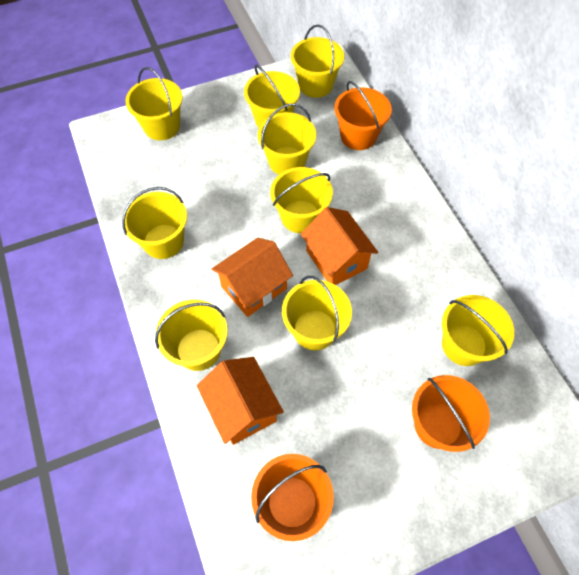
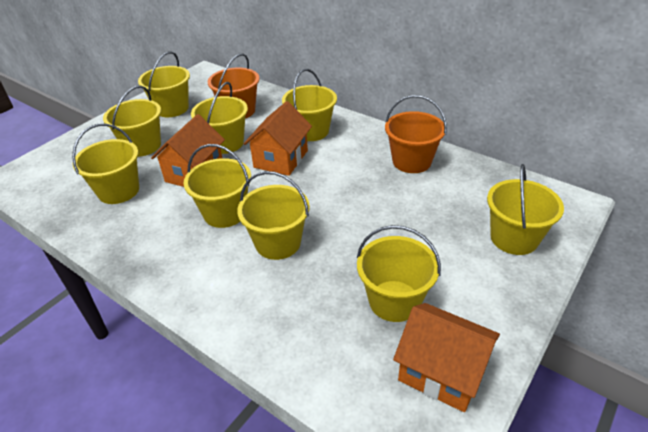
orange bucket: 3 -> 2

